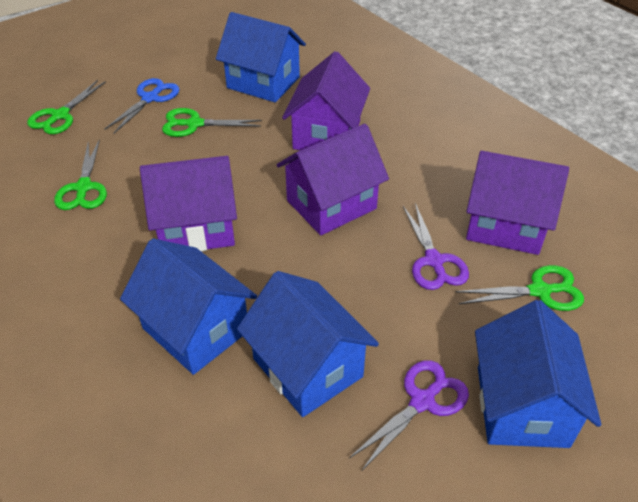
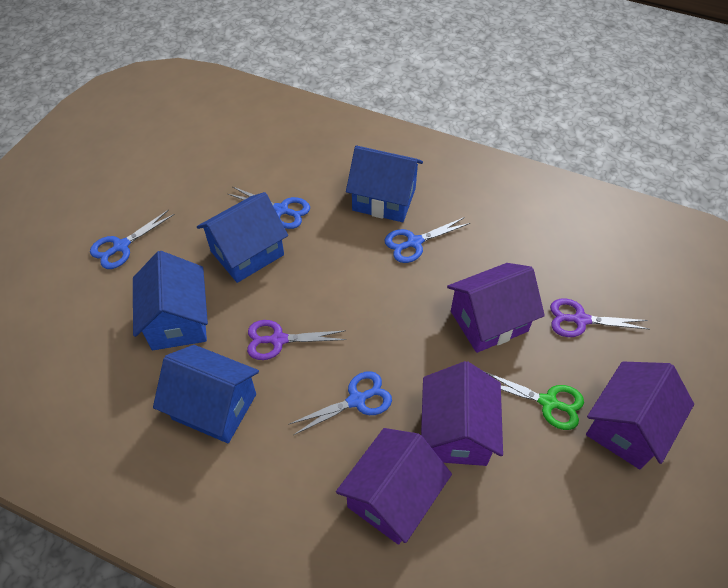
blue scissors: 1 -> 4
green scissors: 4 -> 1

